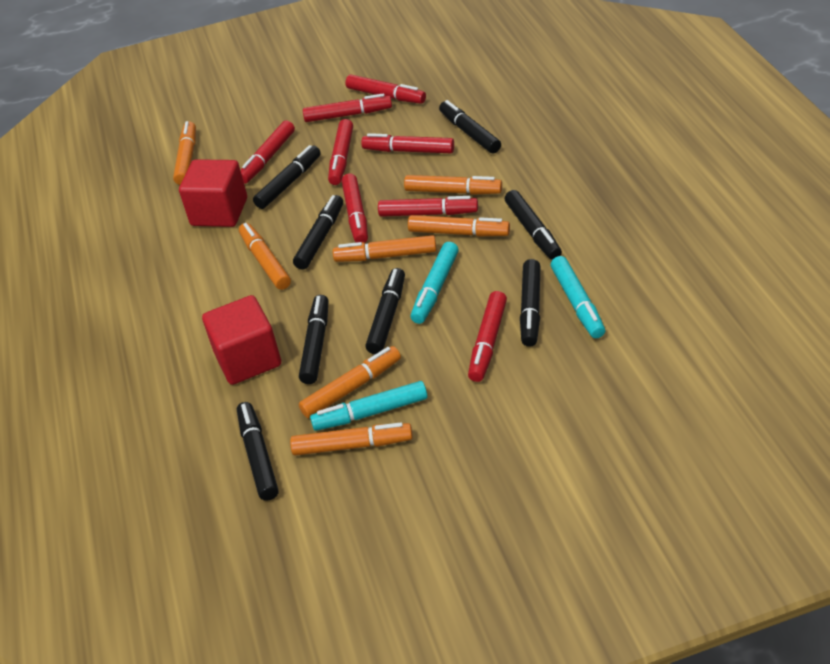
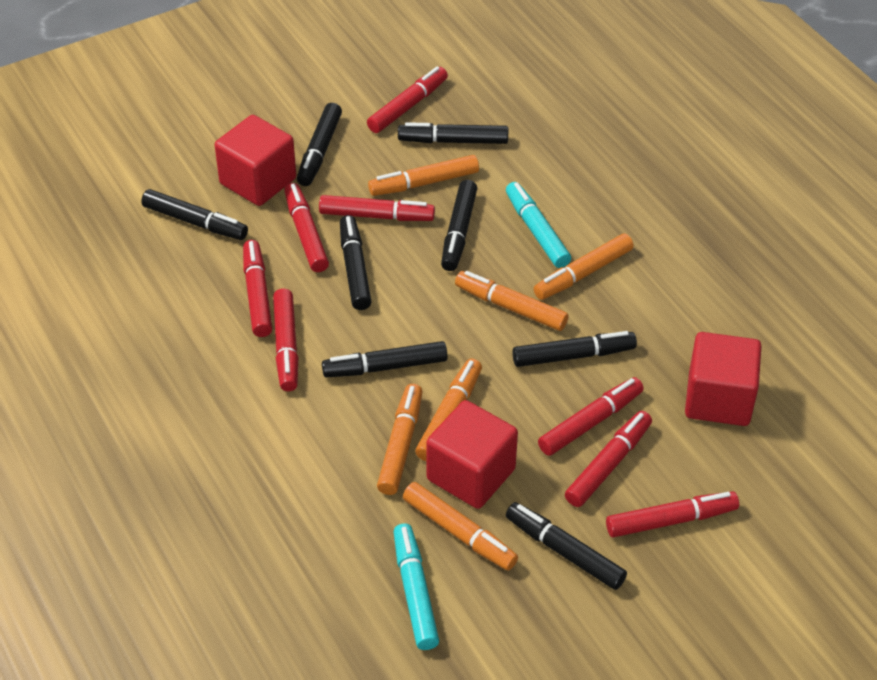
orange marker: 7 -> 6
red cube: 2 -> 3
turquoise marker: 3 -> 2

